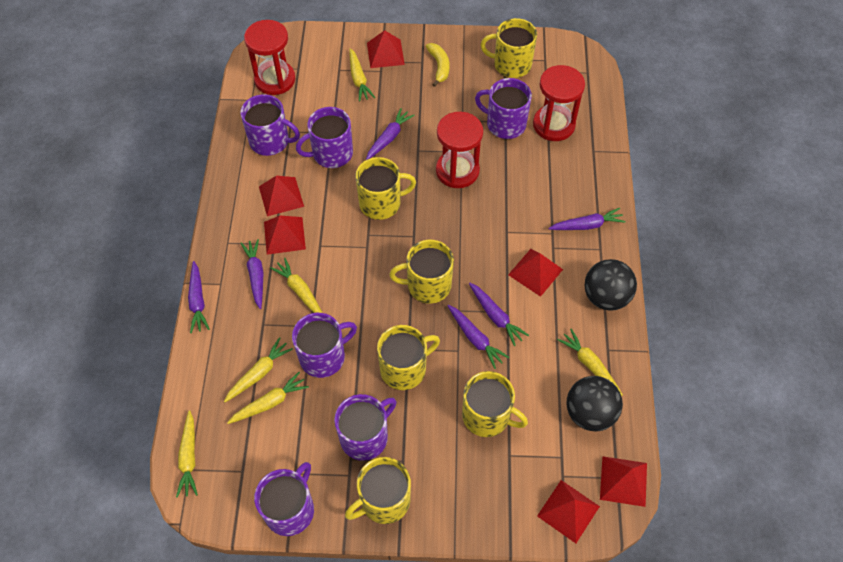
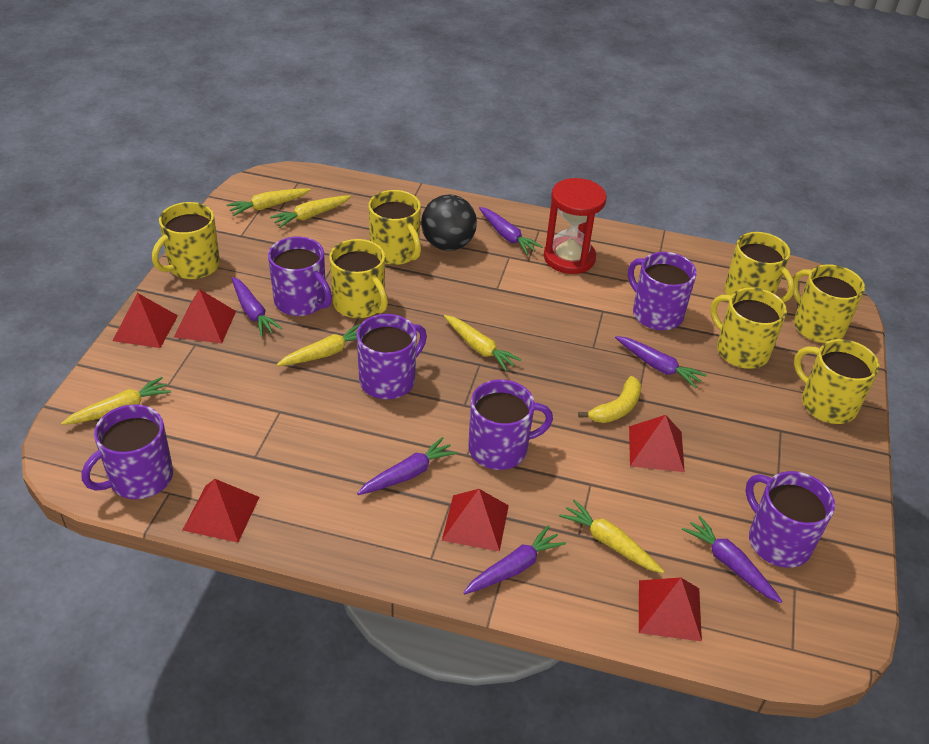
black ball: 2 -> 1
red hourglass: 3 -> 1
yellow mug: 6 -> 7

